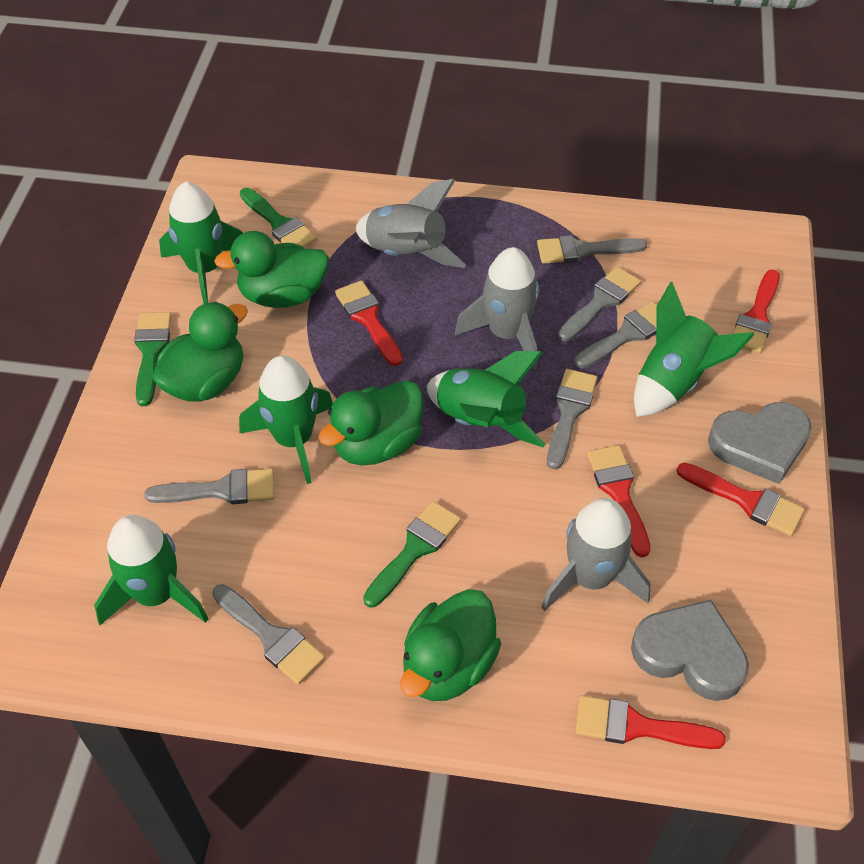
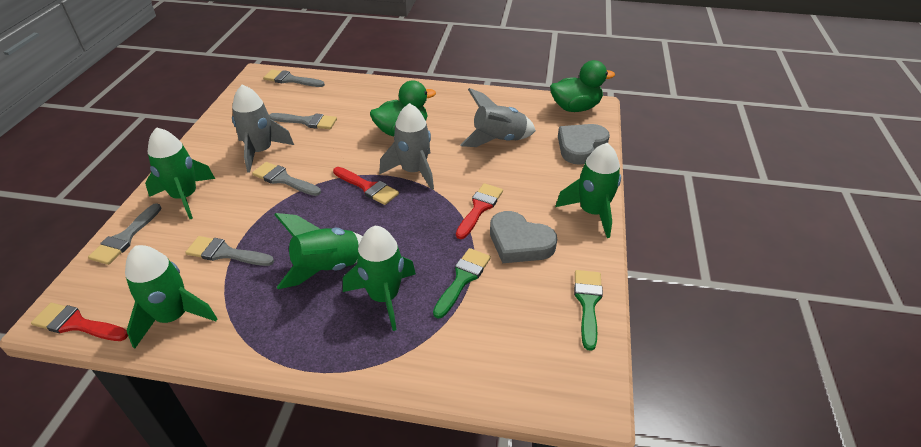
green brush: 3 -> 2
green duck: 4 -> 2
grey brush: 6 -> 5
red brush: 5 -> 3

